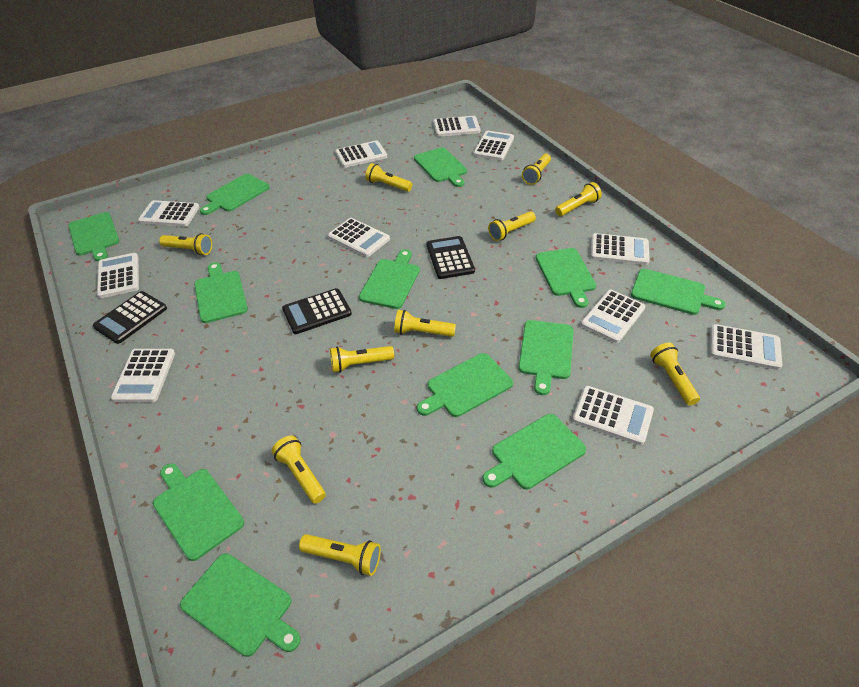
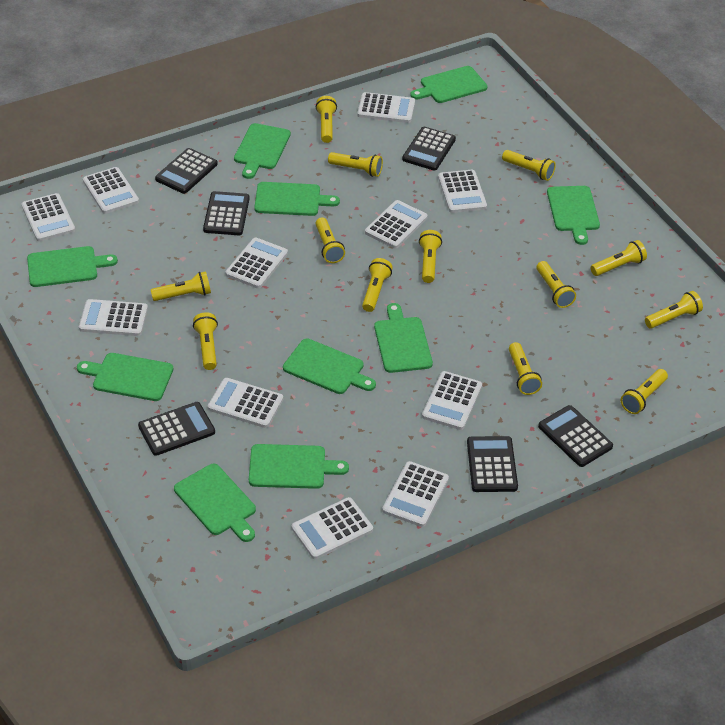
black calculator: 3 -> 6
green cutting board: 12 -> 10
yellow flashlight: 10 -> 13

